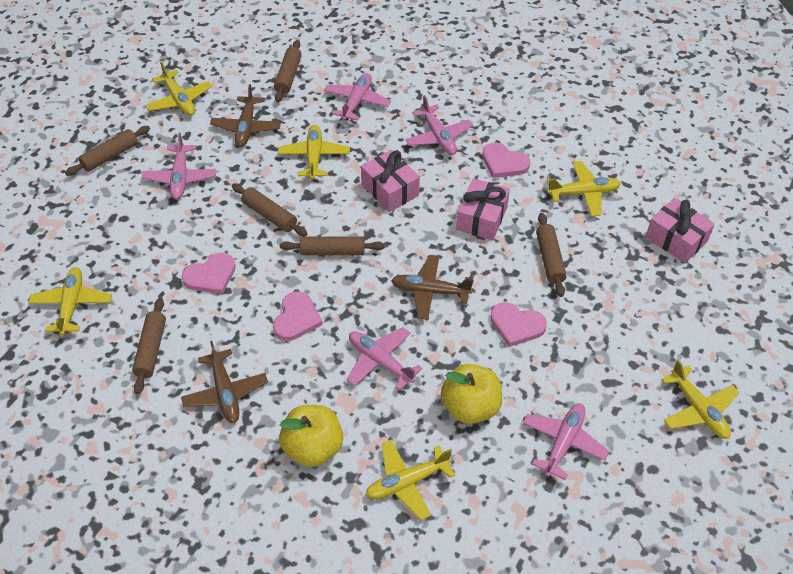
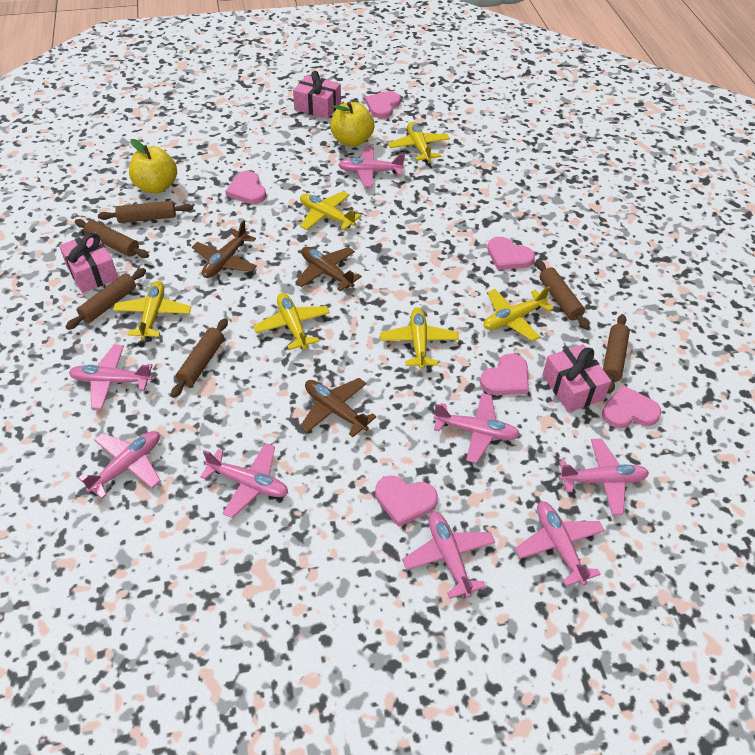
pink heart: 4 -> 6
pink plane: 5 -> 8

